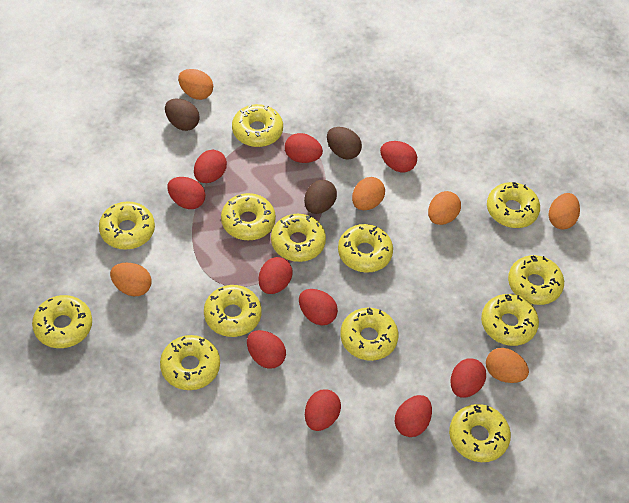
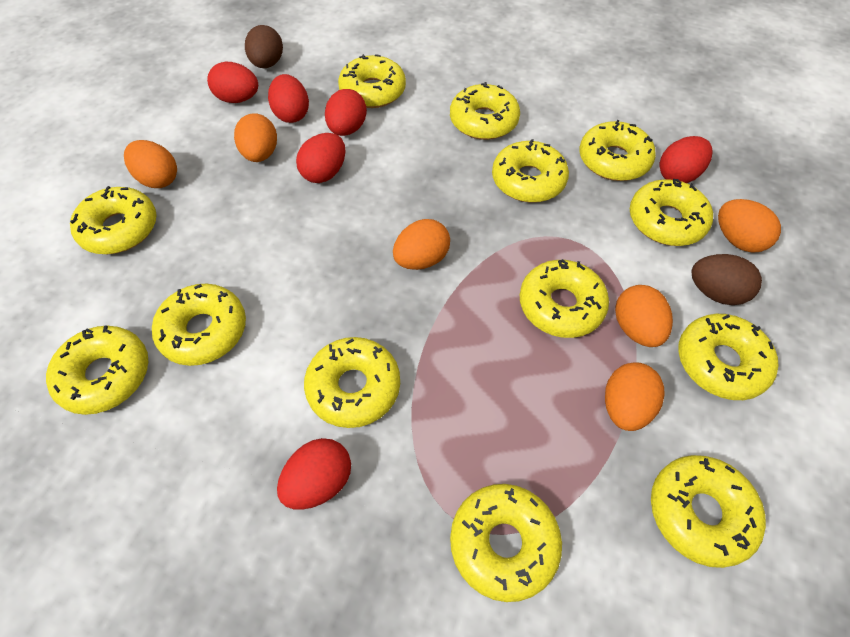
brown egg: 3 -> 2
red egg: 10 -> 6

